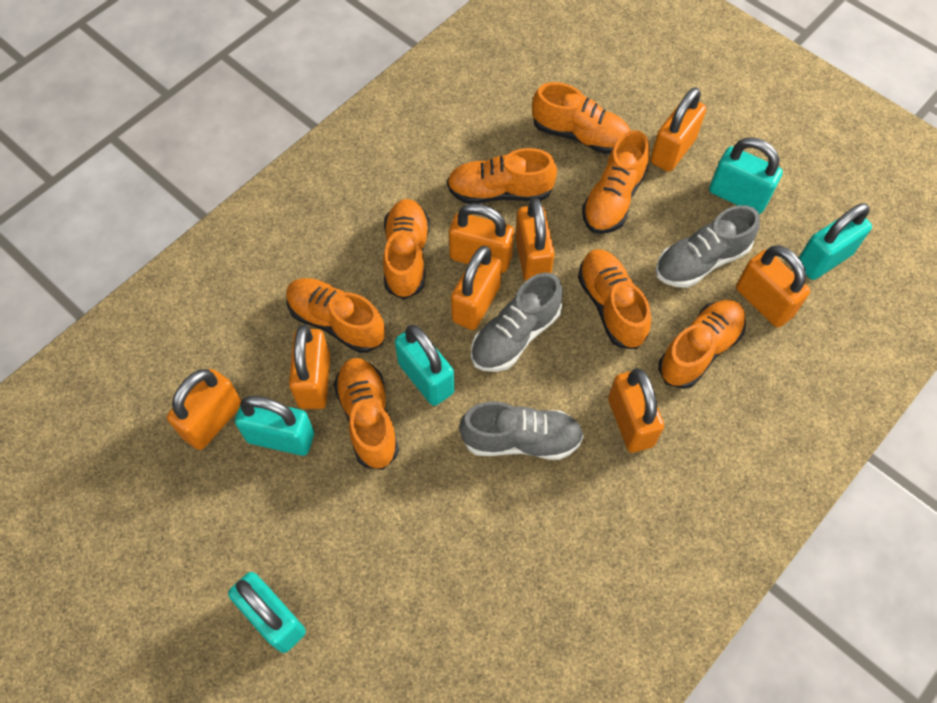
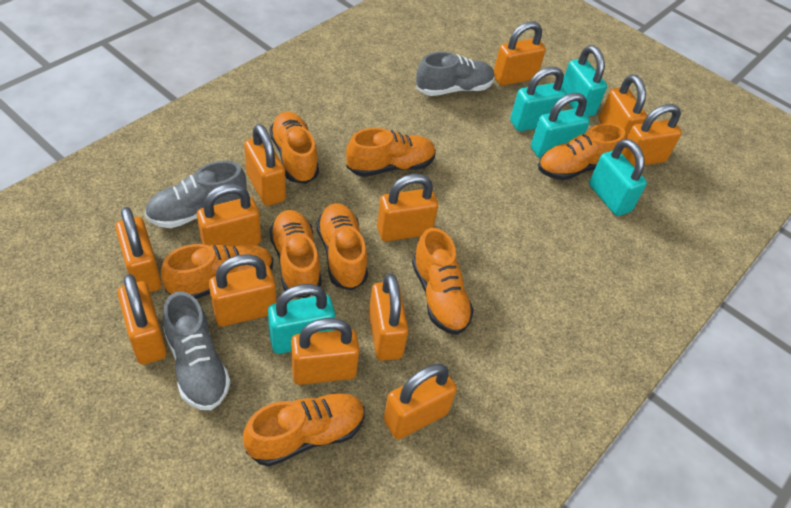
orange padlock: 8 -> 12

